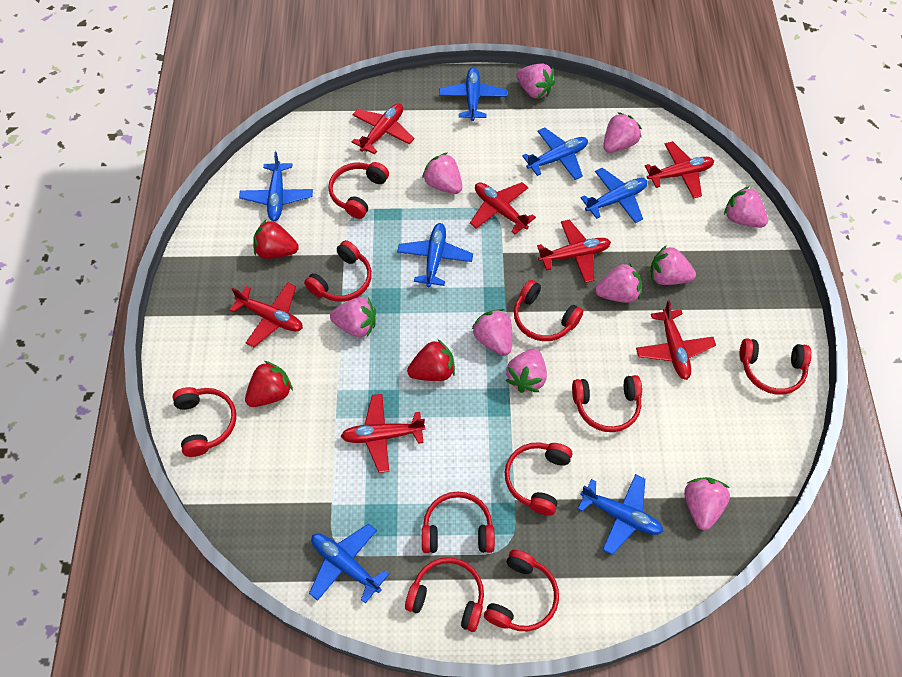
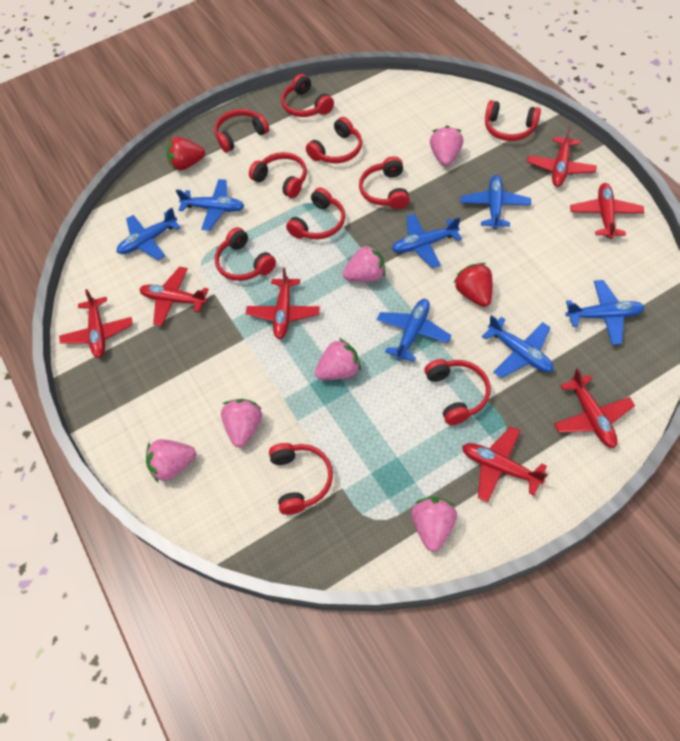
pink strawberry: 10 -> 6
red strawberry: 3 -> 2

